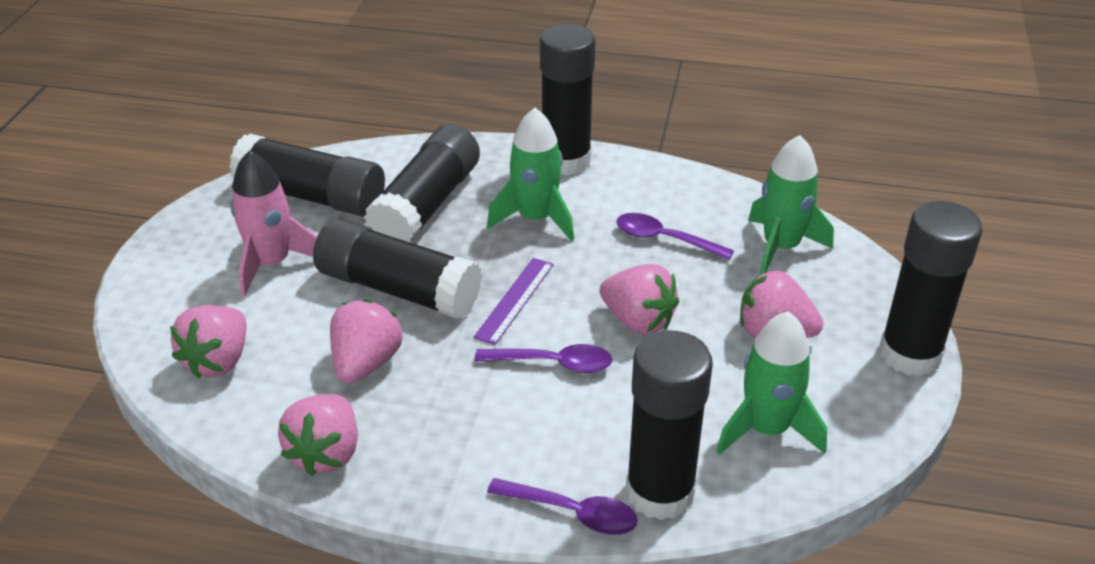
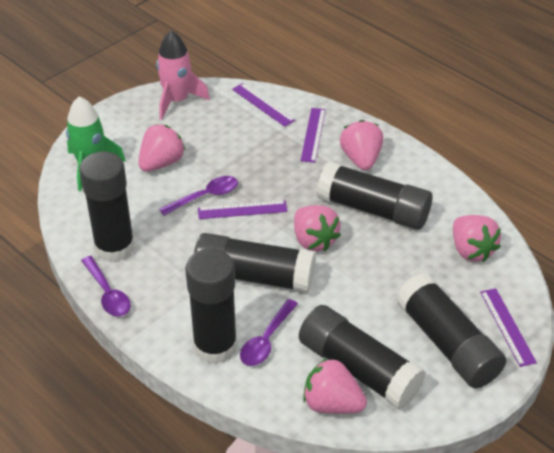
green rocket: 3 -> 1
purple ruler: 1 -> 4

